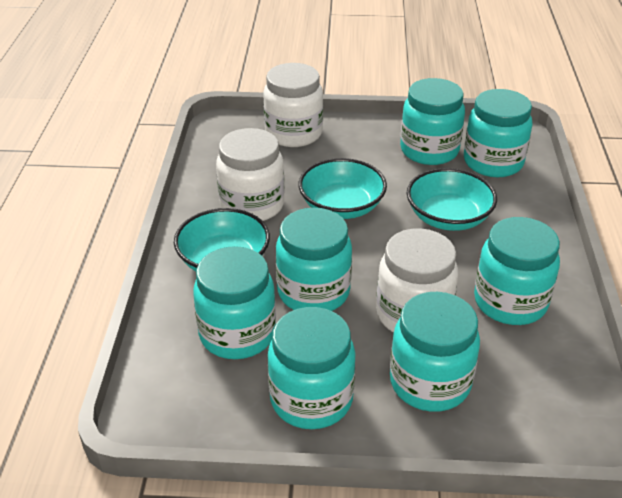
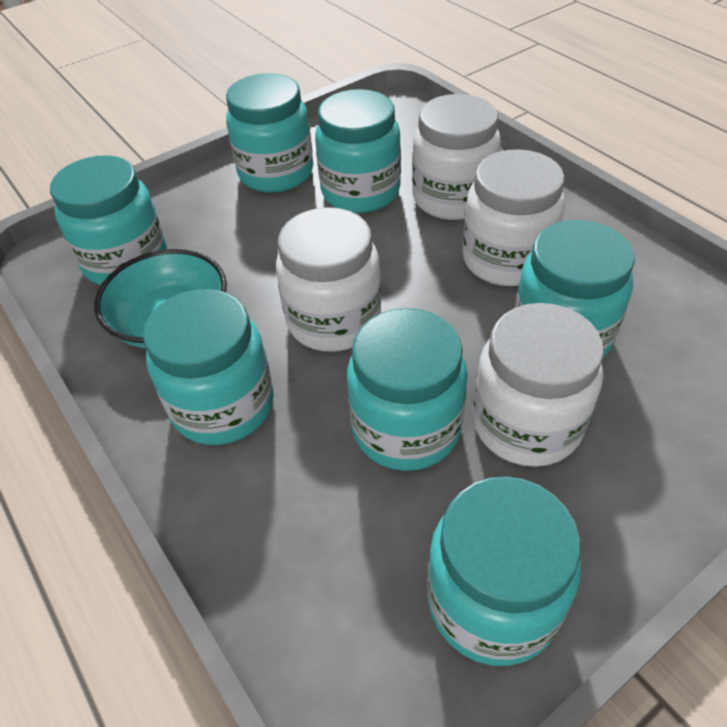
turquoise bowl: 3 -> 1
white jar: 3 -> 4

